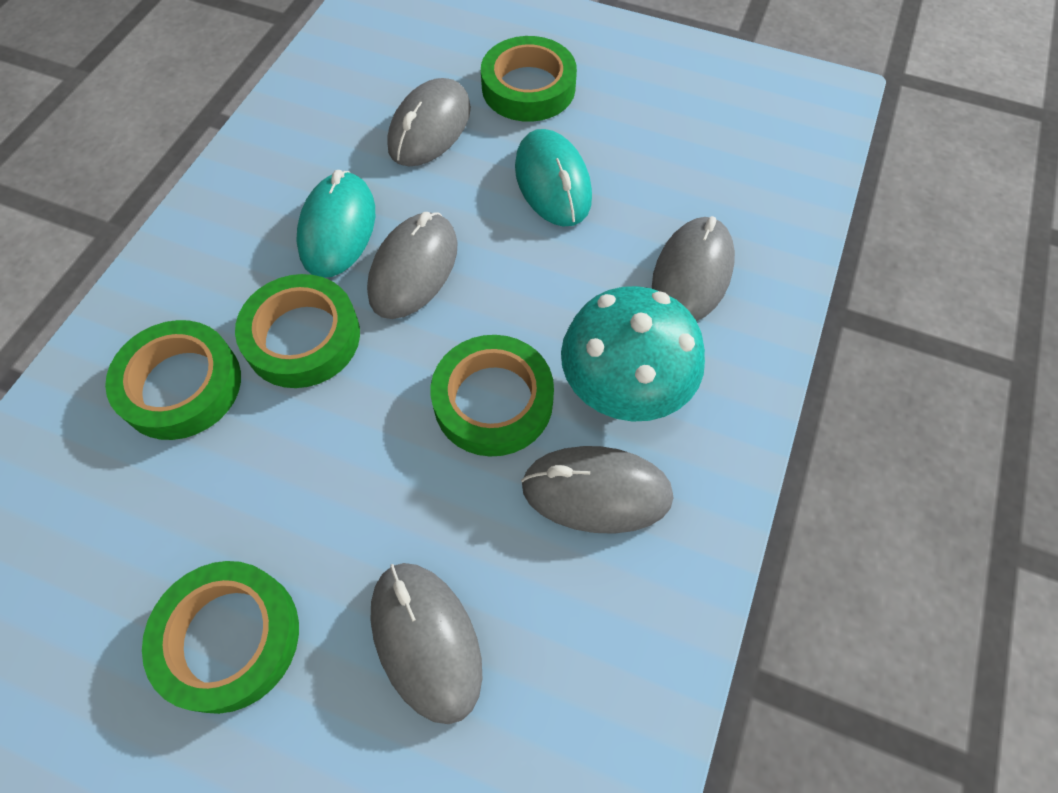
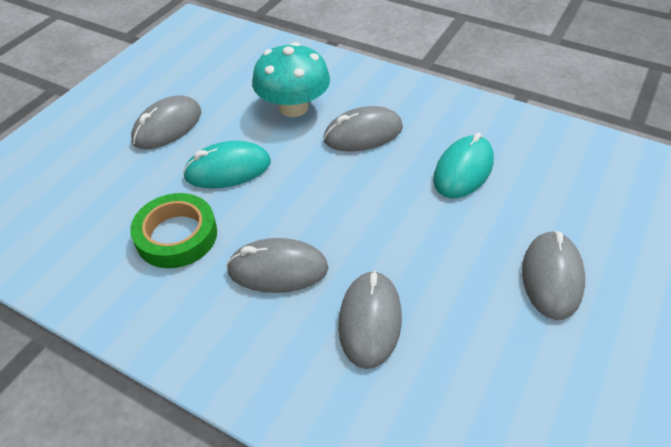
green tape: 5 -> 1

